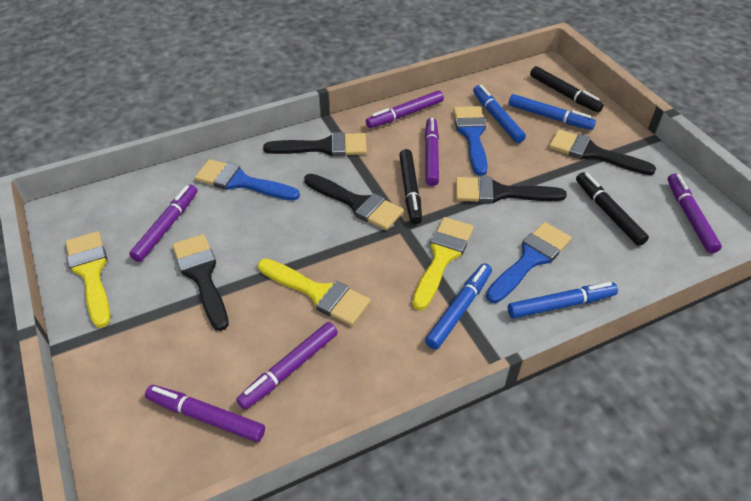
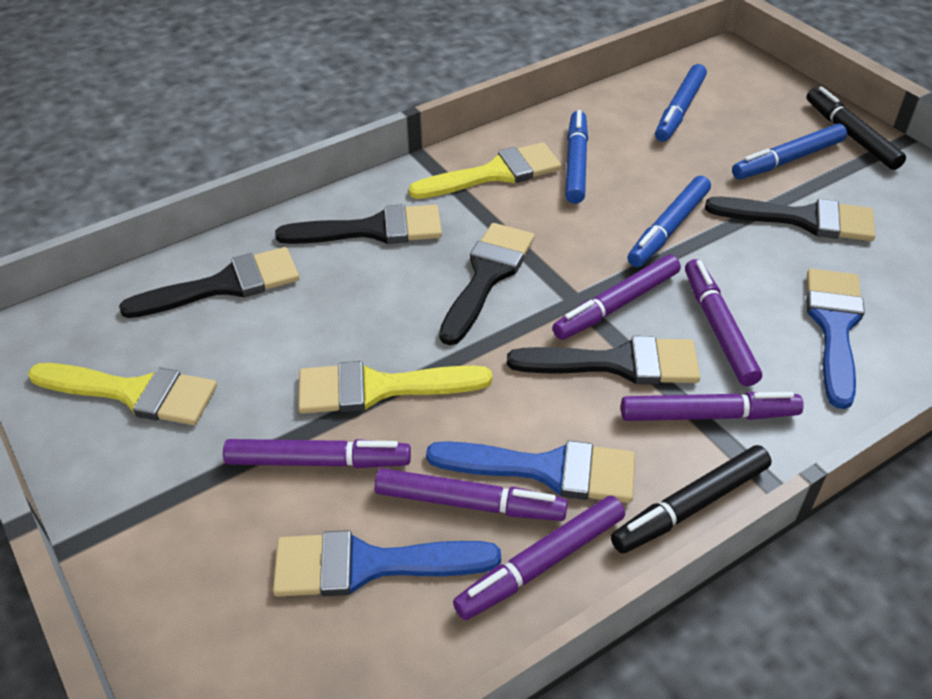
black marker: 3 -> 2

